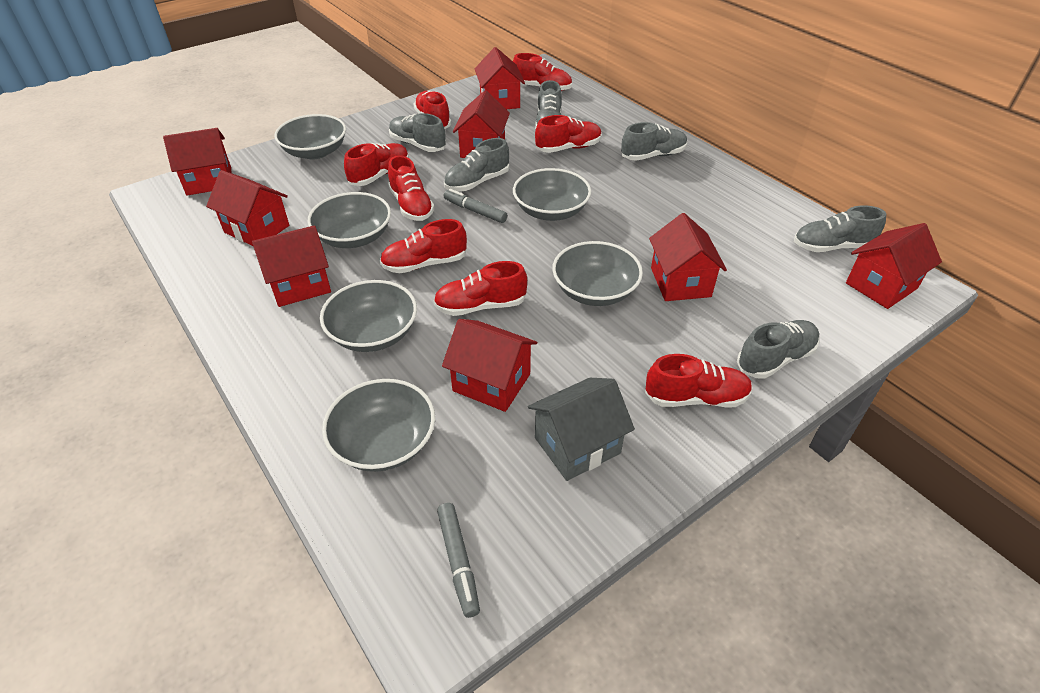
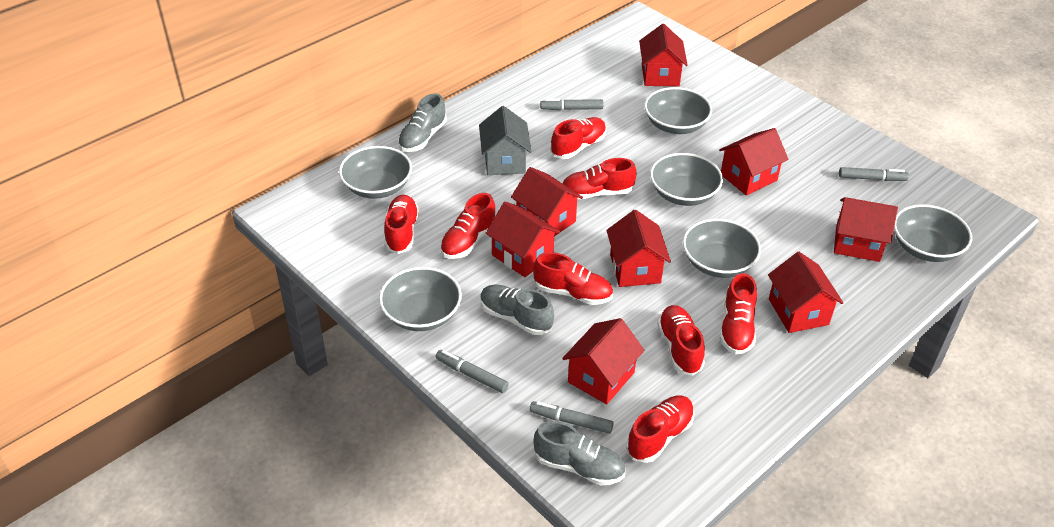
grey marker: 2 -> 4
grey shoe: 6 -> 3

